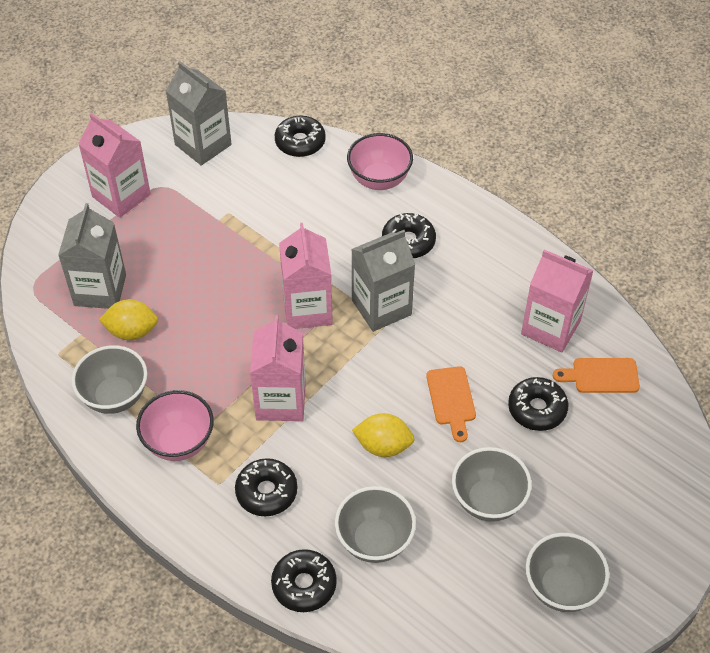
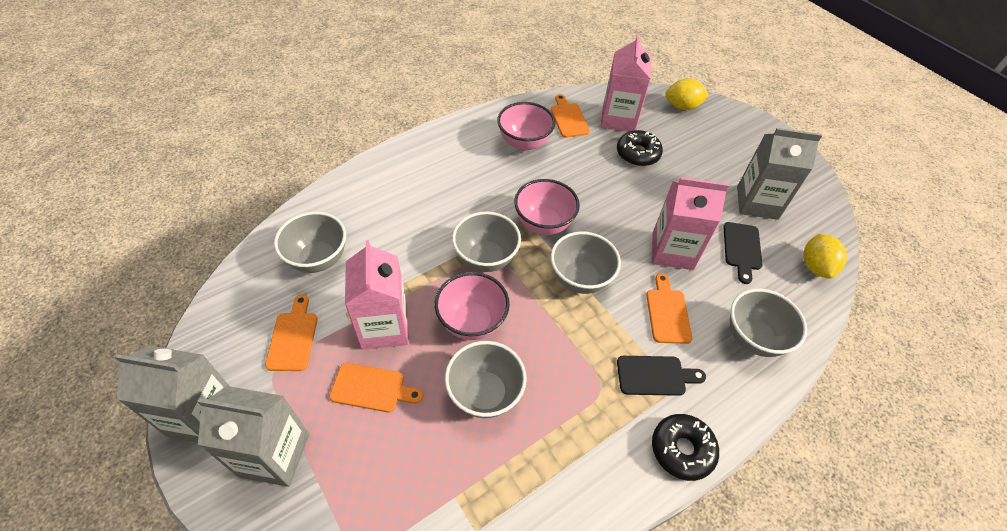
black cutting board: 0 -> 2
black donut: 5 -> 2
grey bowl: 4 -> 5
orange cutting board: 2 -> 4
pink bowl: 2 -> 3
pink carton: 4 -> 3

